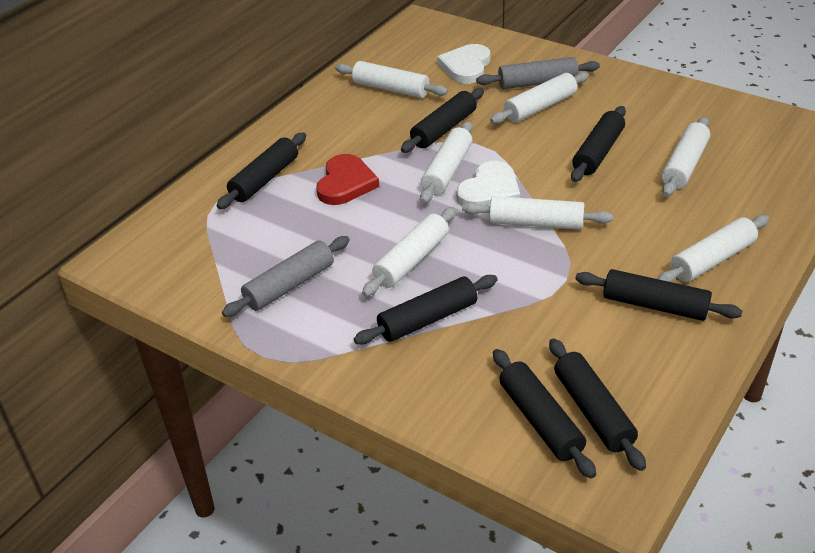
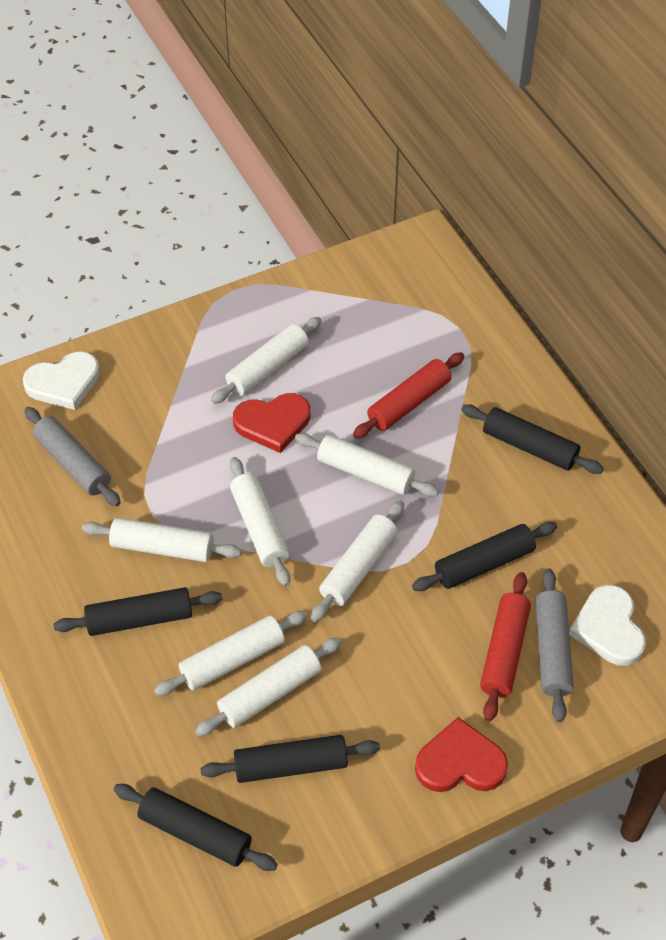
black rolling pin: 7 -> 5
red heart: 1 -> 2
red rolling pin: 0 -> 2

